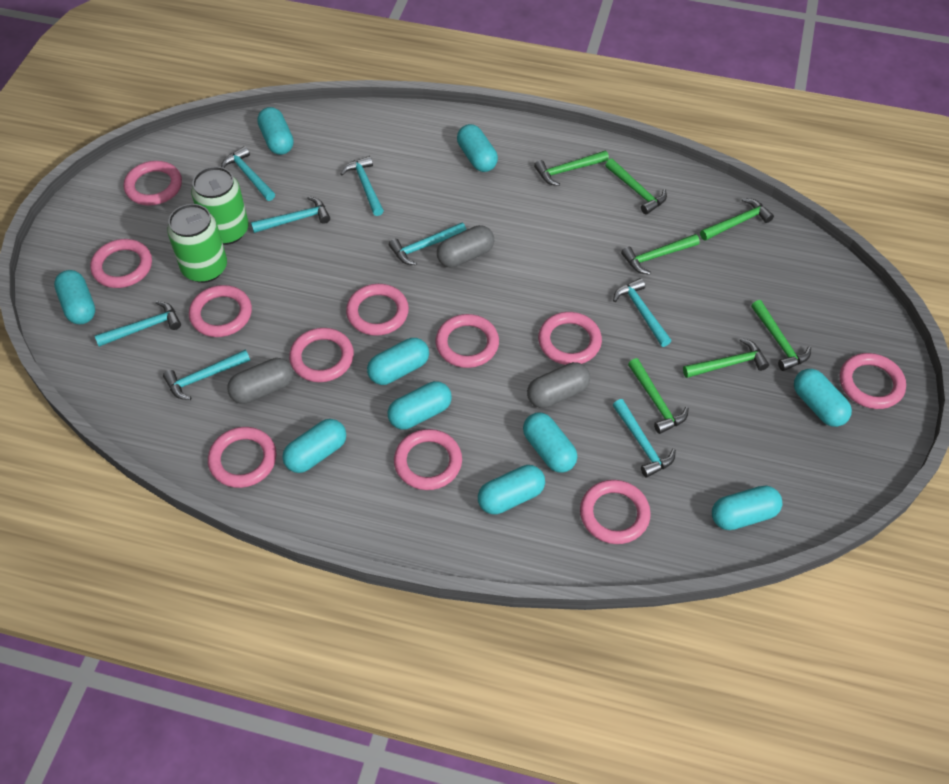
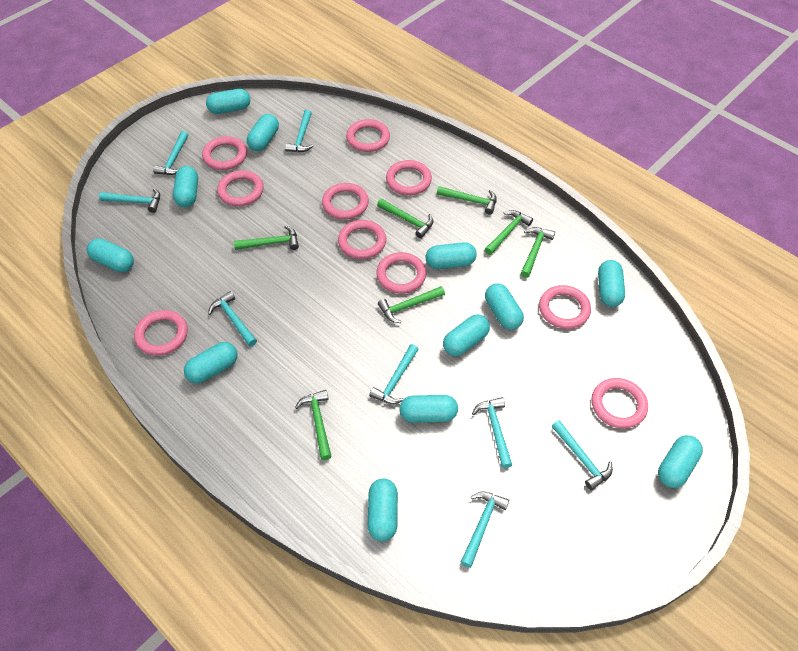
green can: 2 -> 0
grey capsule: 3 -> 0
pink ring: 11 -> 10
turquoise capsule: 10 -> 12

